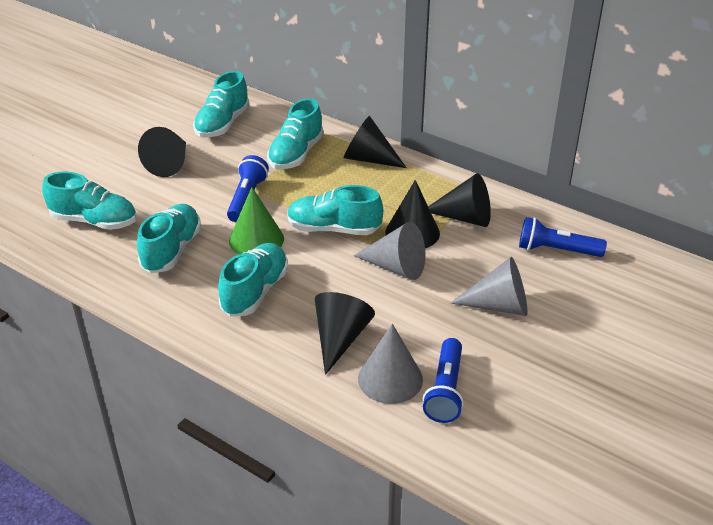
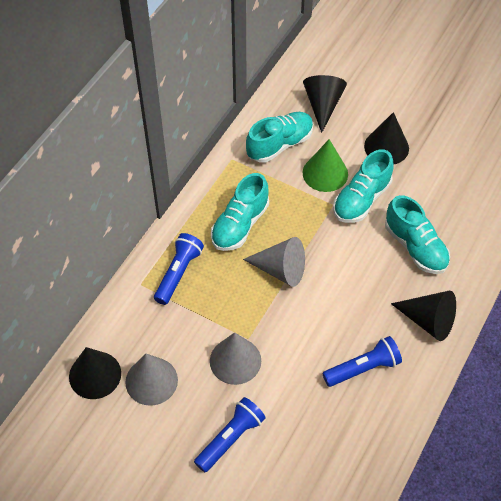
black cone: 5 -> 4
turquoise shoe: 6 -> 4

